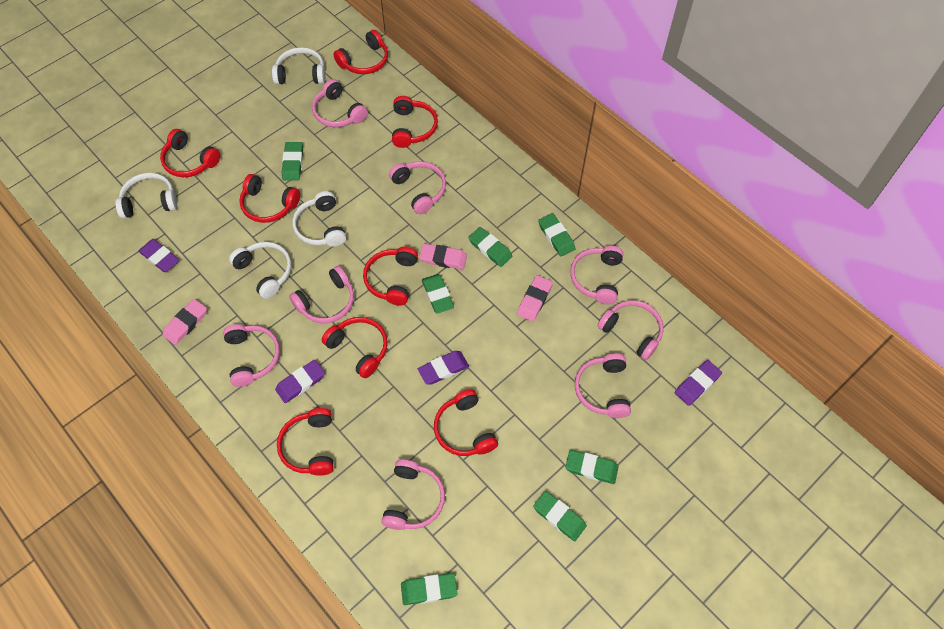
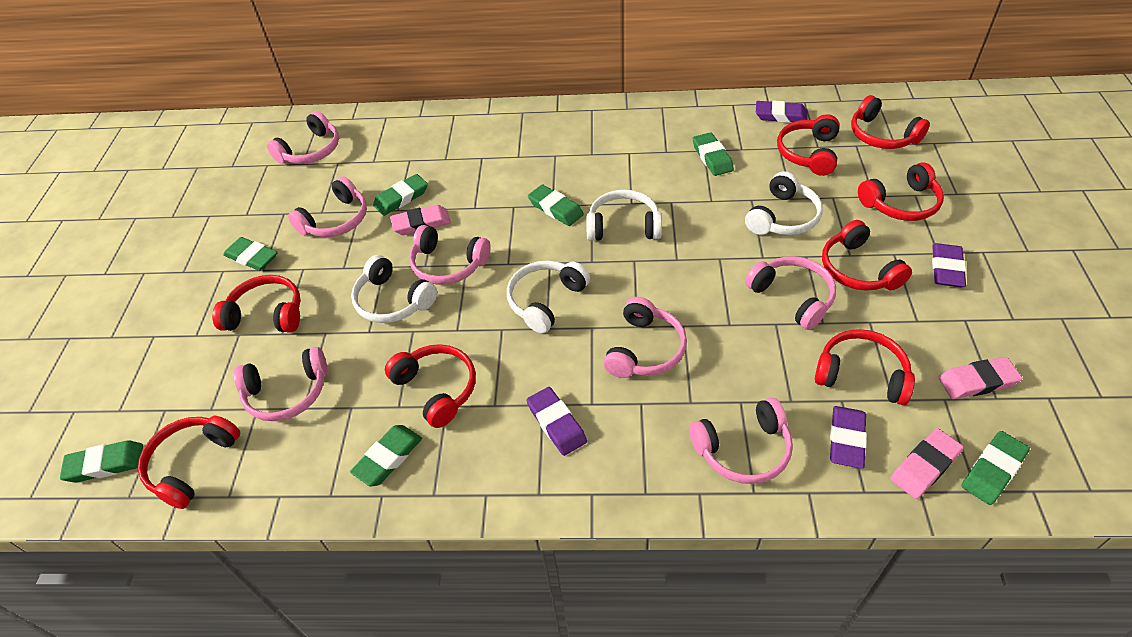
pink headphones: 8 -> 7

